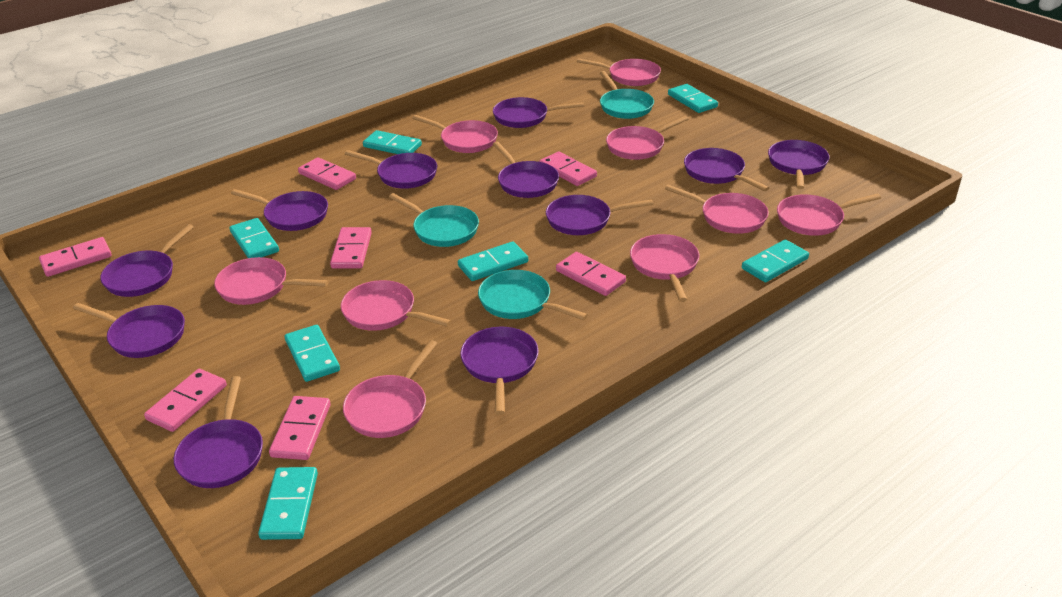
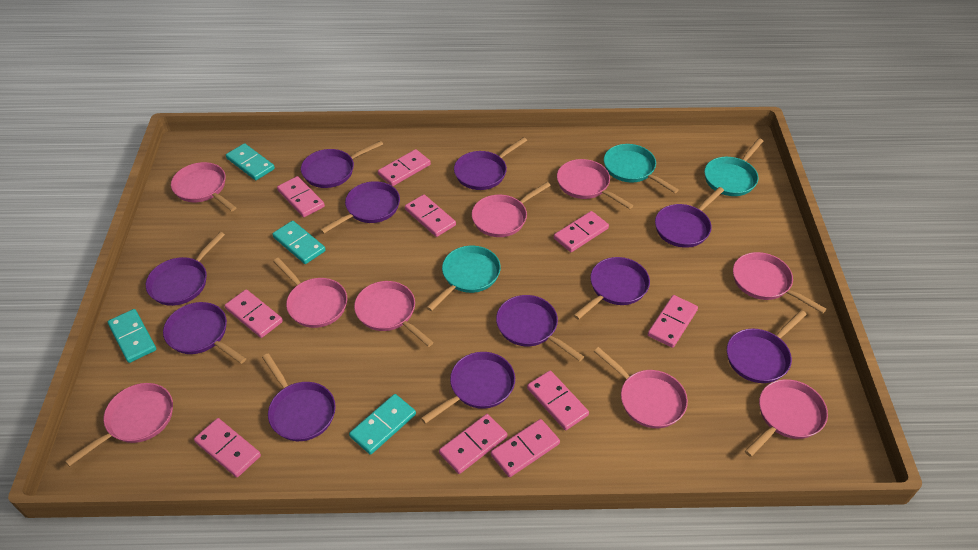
pink domino: 7 -> 10
turquoise domino: 7 -> 4

